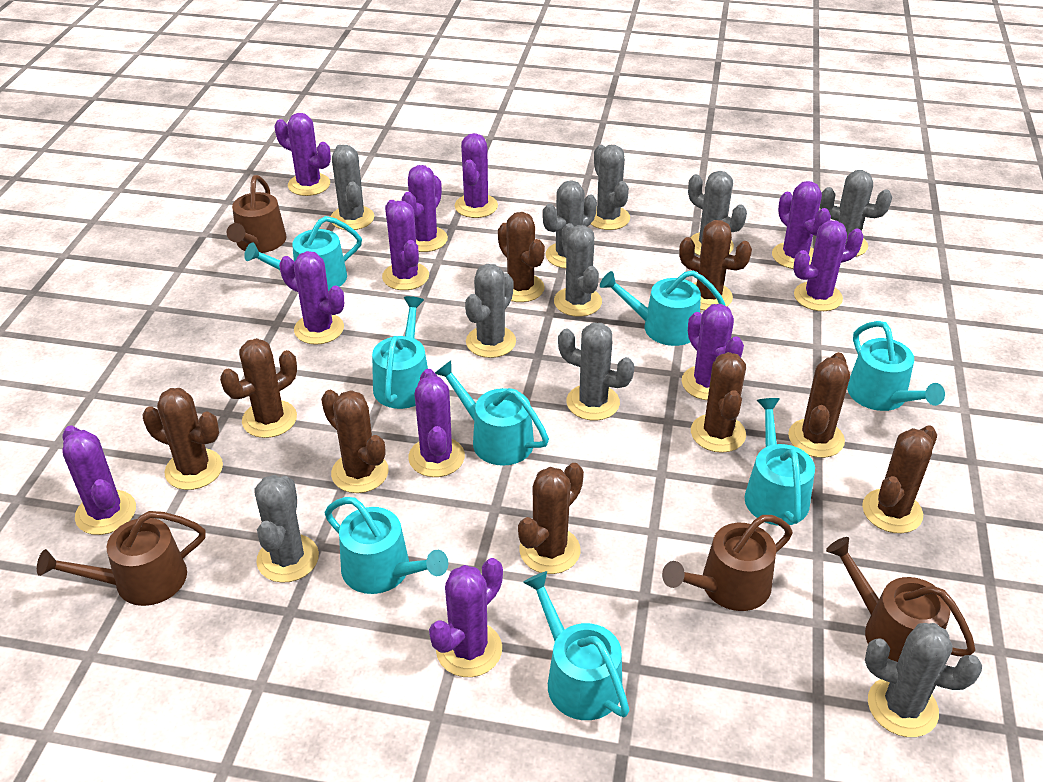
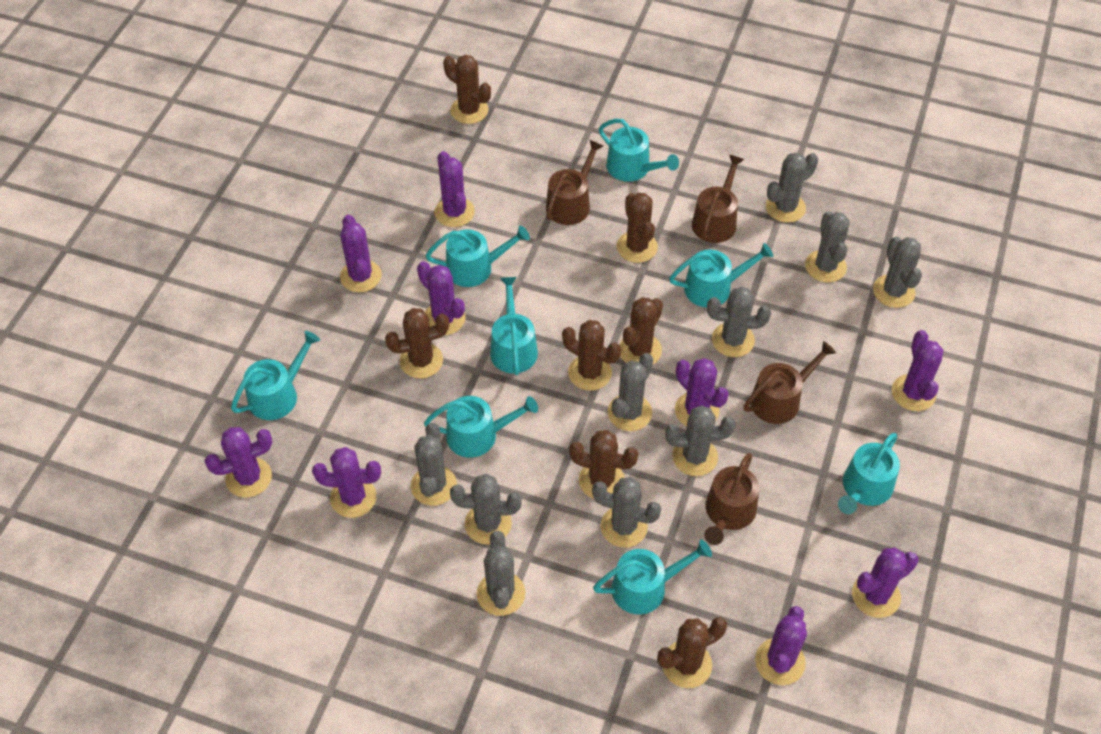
brown cactus: 9 -> 7
purple cactus: 11 -> 9

